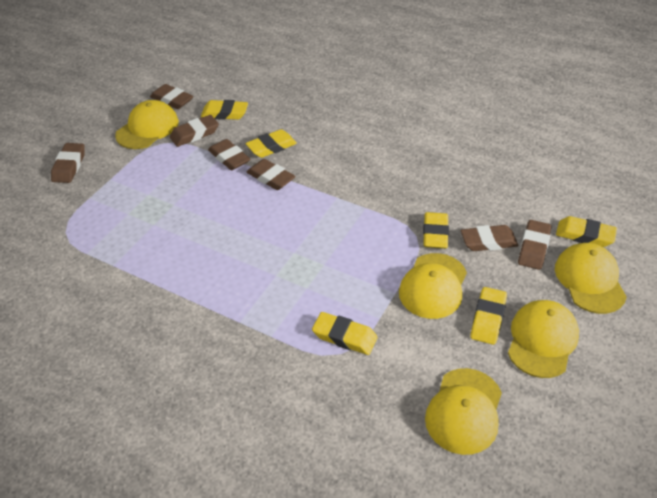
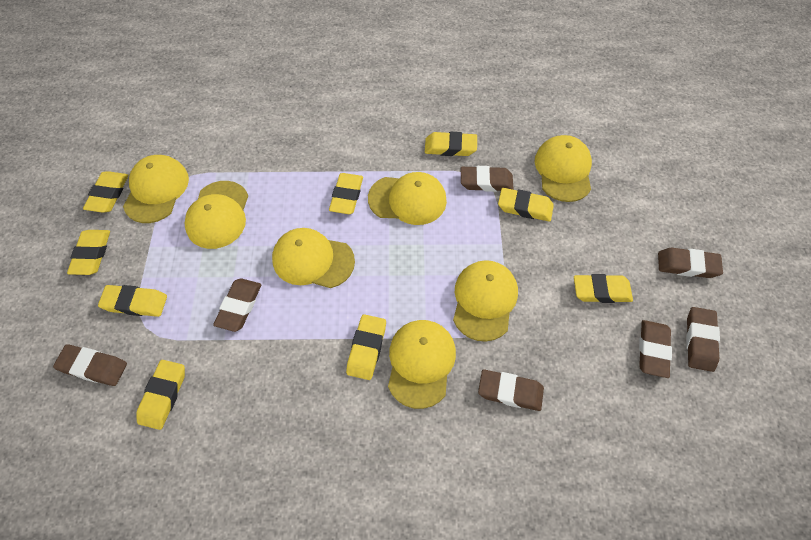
yellow cap: 5 -> 7
yellow eraser: 6 -> 9

